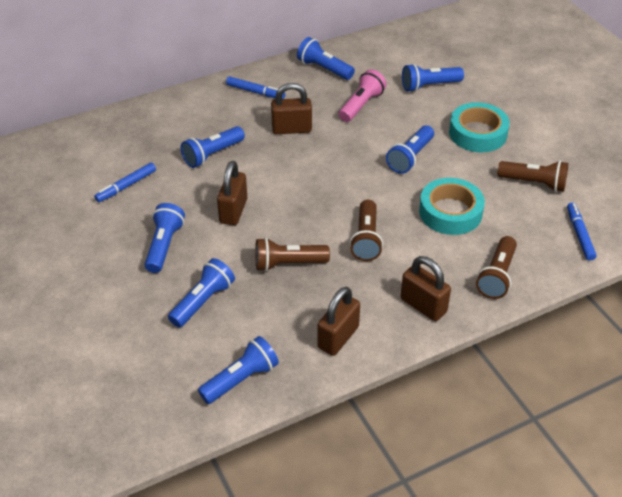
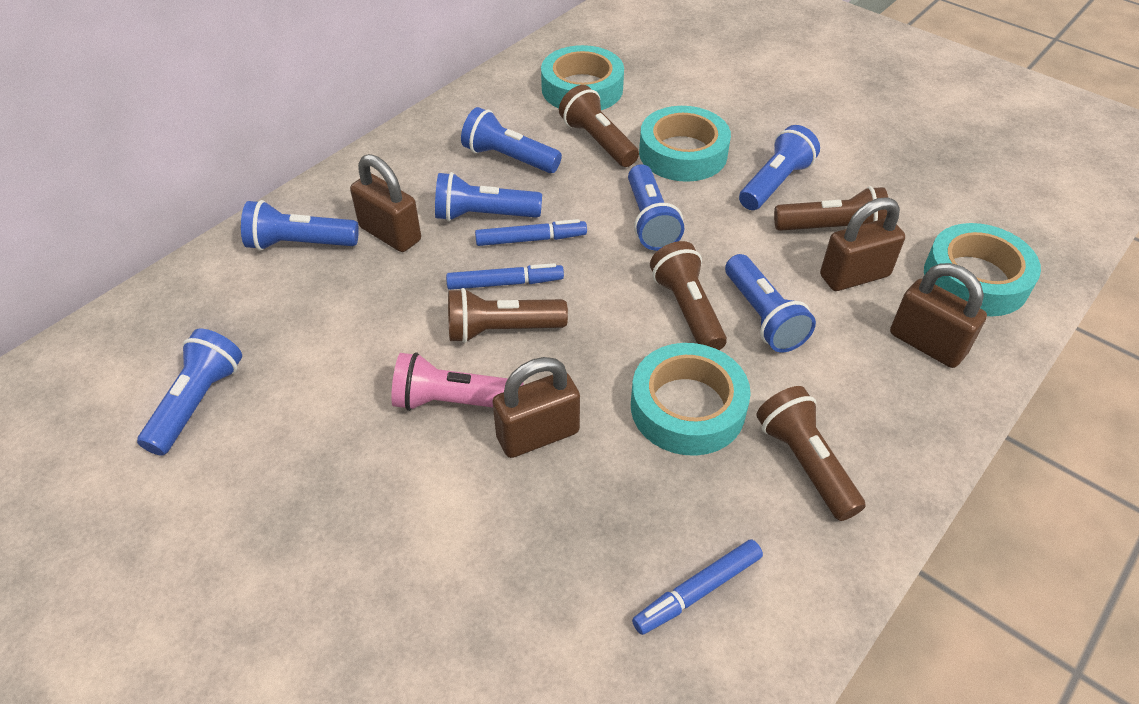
brown flashlight: 4 -> 5
turquoise tape: 2 -> 4

